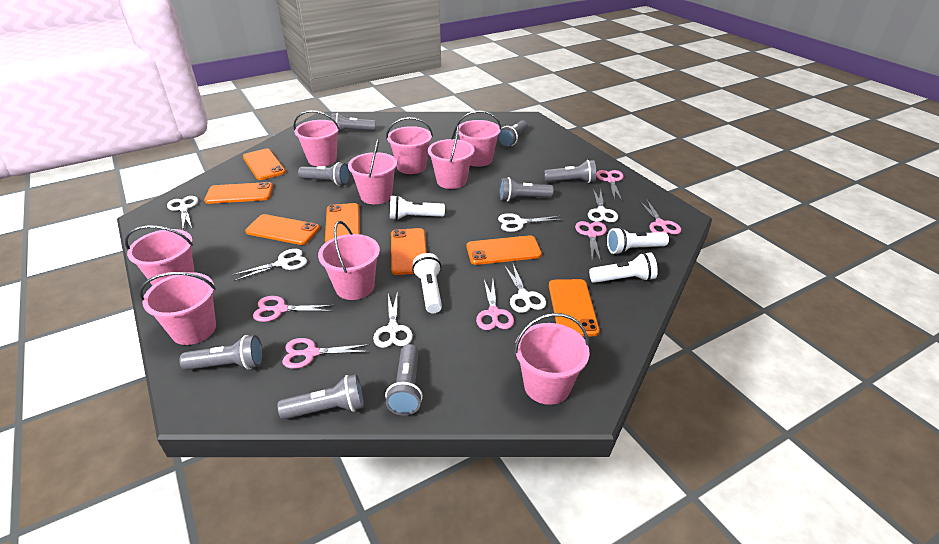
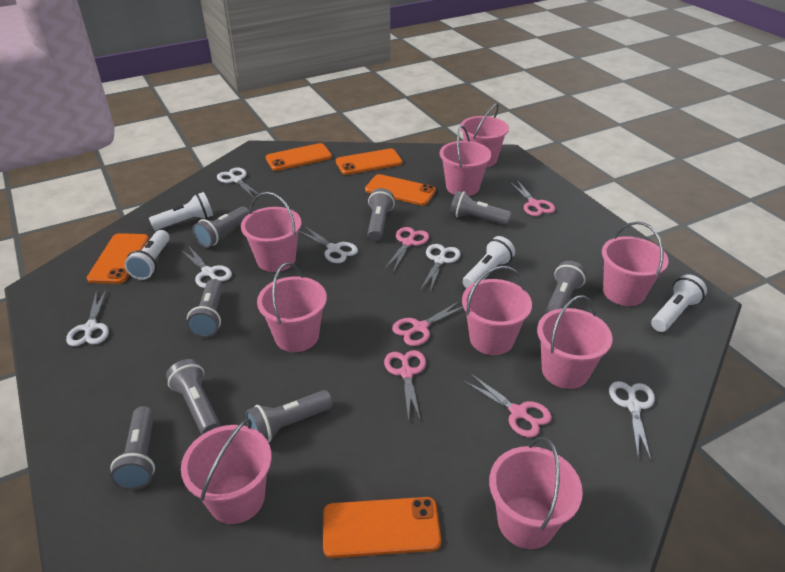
orange phone: 7 -> 5
pink scissors: 6 -> 5

